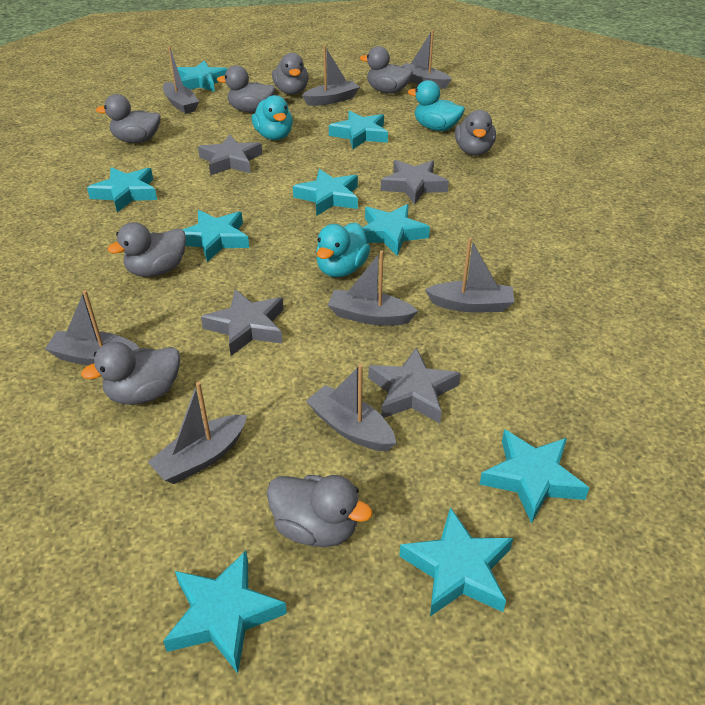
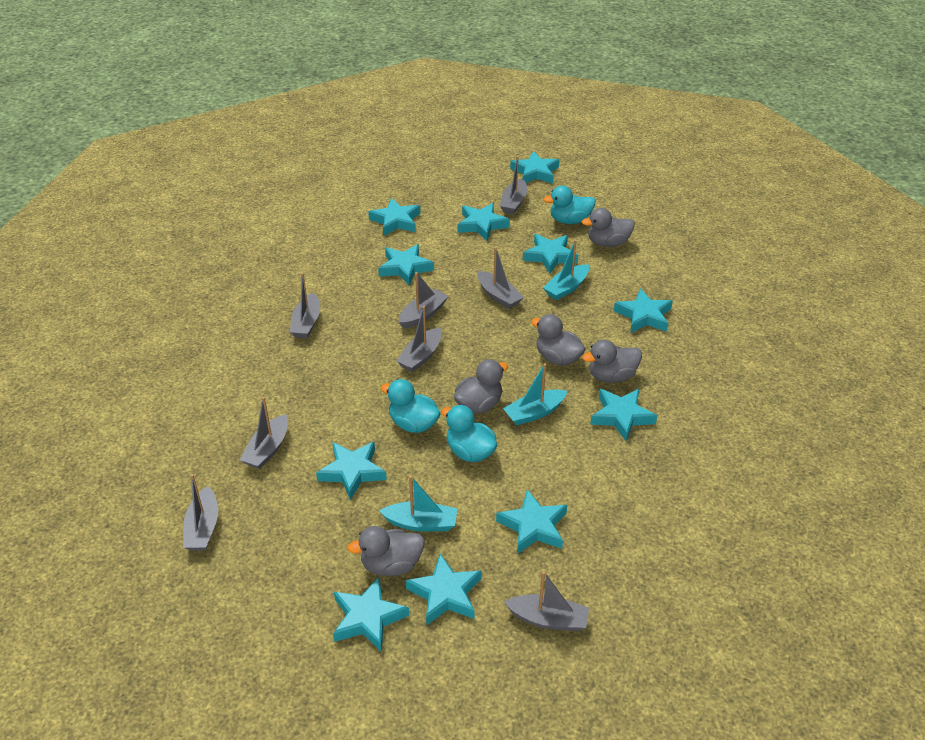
grey duck: 8 -> 5
grey star: 4 -> 0
turquoise boat: 0 -> 3
turquoise star: 9 -> 11

